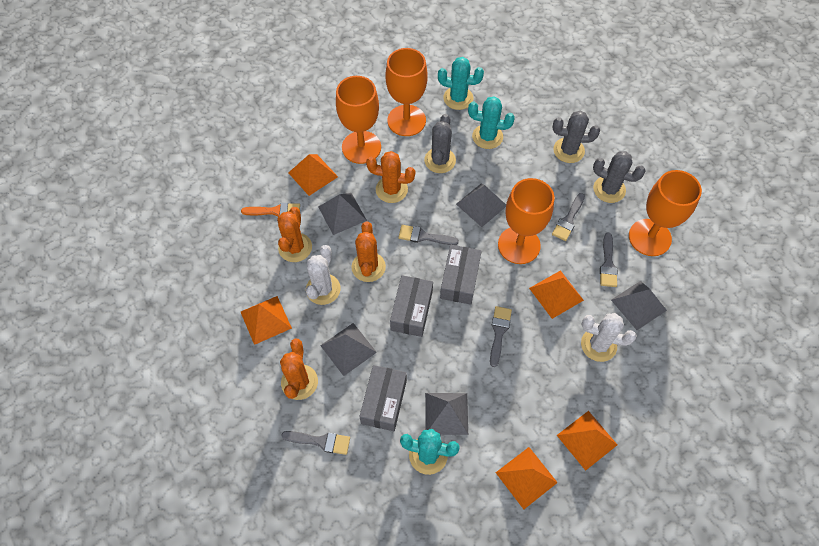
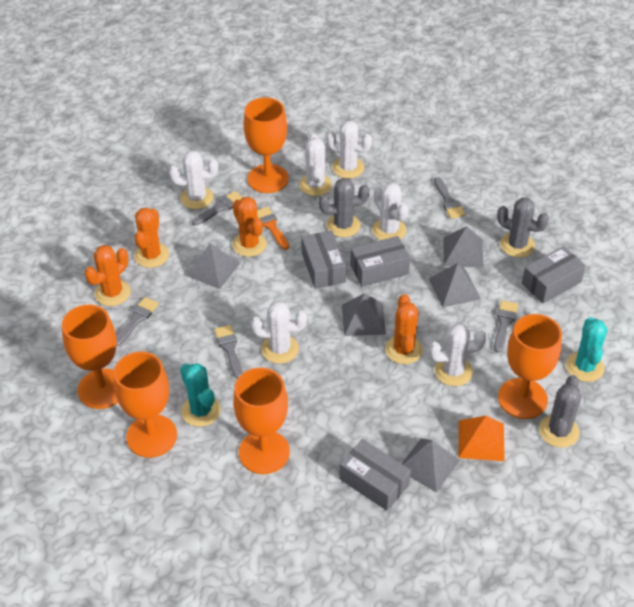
grey box: 3 -> 4
orange goblet: 4 -> 5
orange pyramid: 5 -> 1
turquoise cactus: 3 -> 2
white cactus: 2 -> 6

